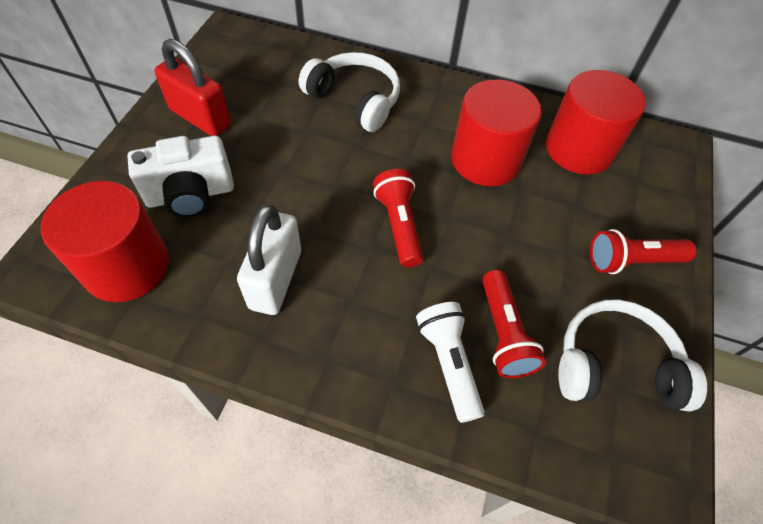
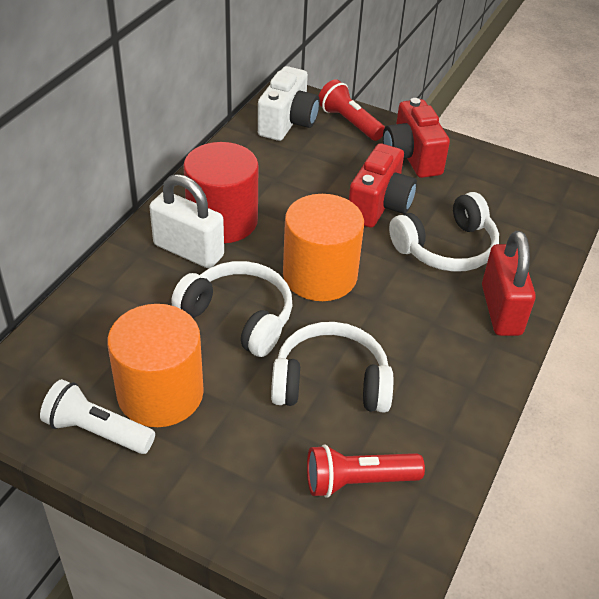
orange cylinder: 0 -> 2
red camera: 0 -> 2
red cylinder: 3 -> 1
red flashlight: 3 -> 2
white headphones: 2 -> 3

